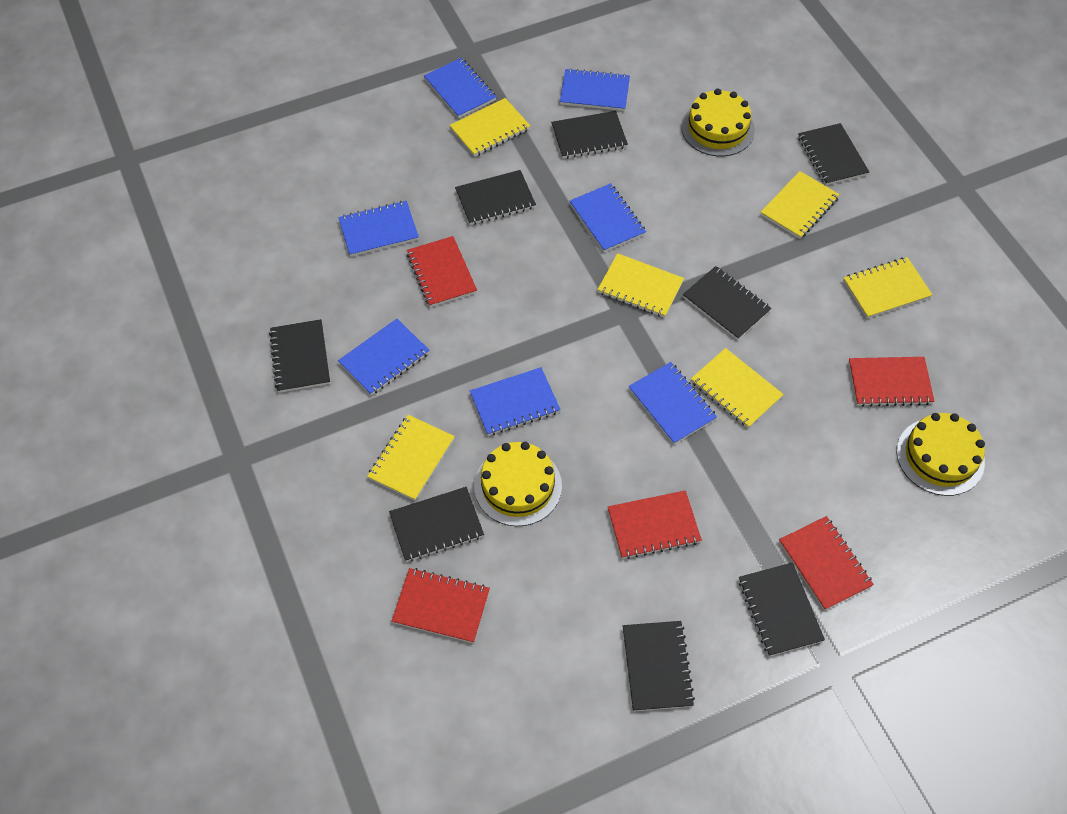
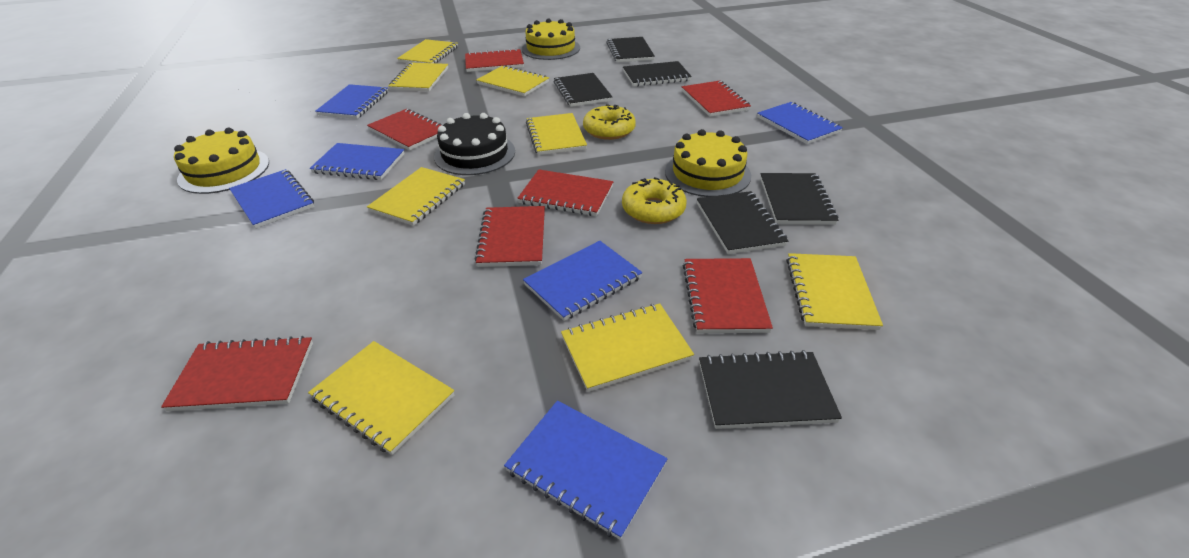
black cake: 0 -> 1
black notebook: 8 -> 6
blue notebook: 7 -> 6
red notebook: 5 -> 7
yellow donut: 0 -> 2
yellow notebook: 6 -> 8

